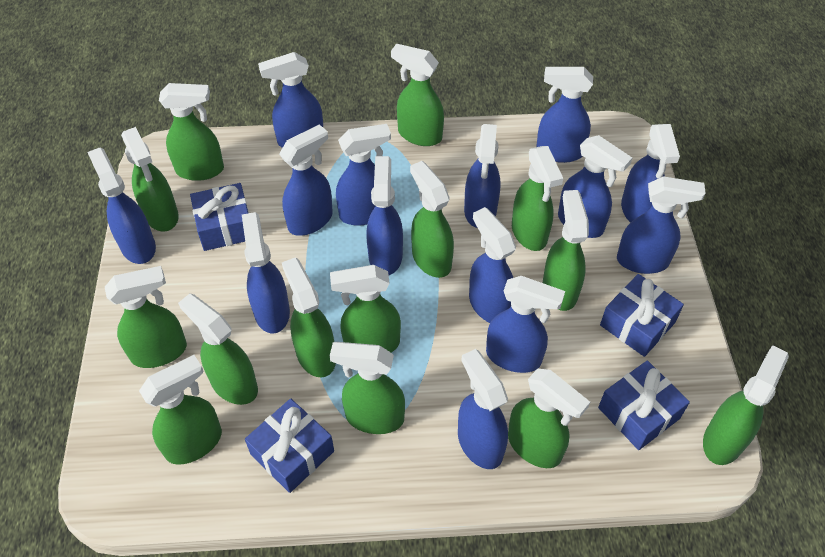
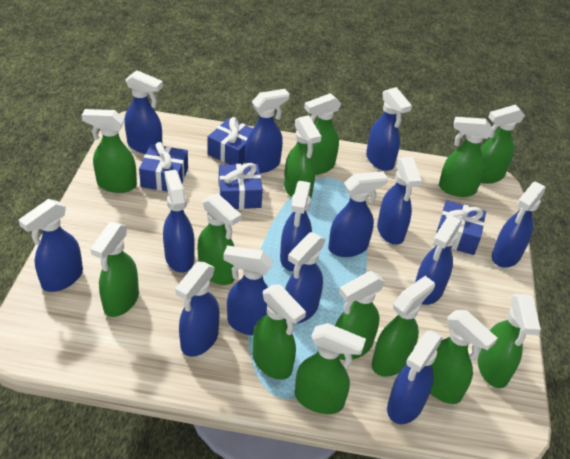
green spray bottle: 14 -> 13

